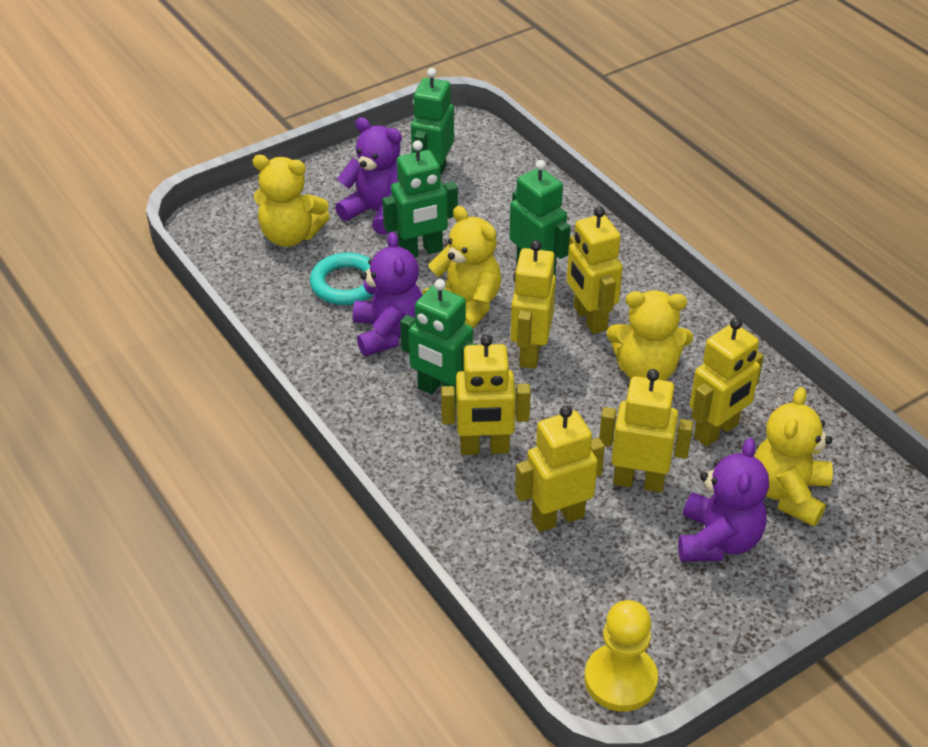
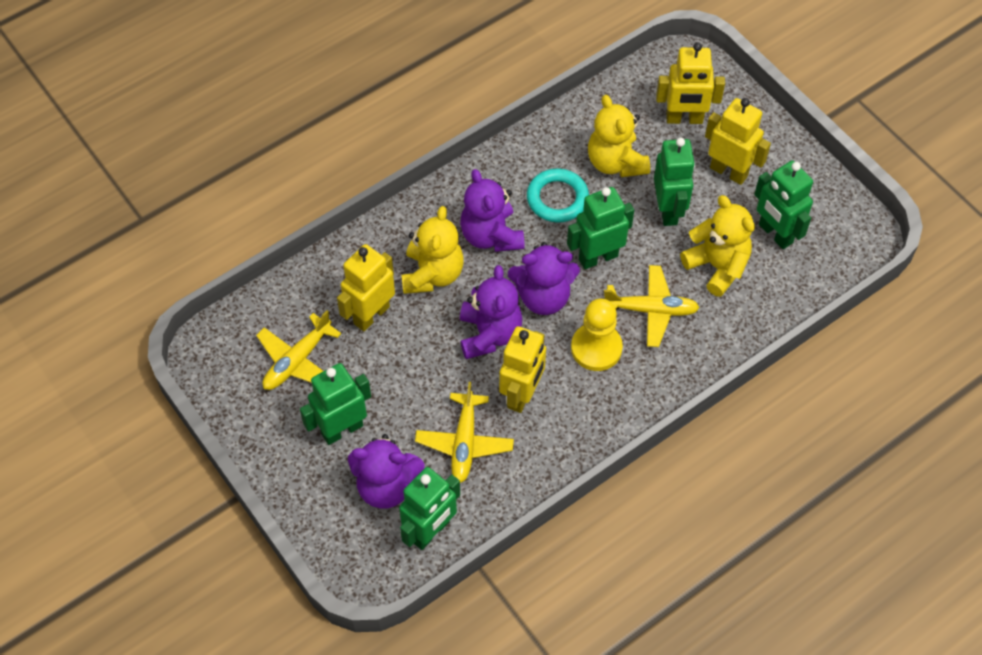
green robot: 4 -> 5
purple teddy bear: 3 -> 4
yellow plane: 0 -> 3
yellow robot: 6 -> 4
yellow teddy bear: 4 -> 3

